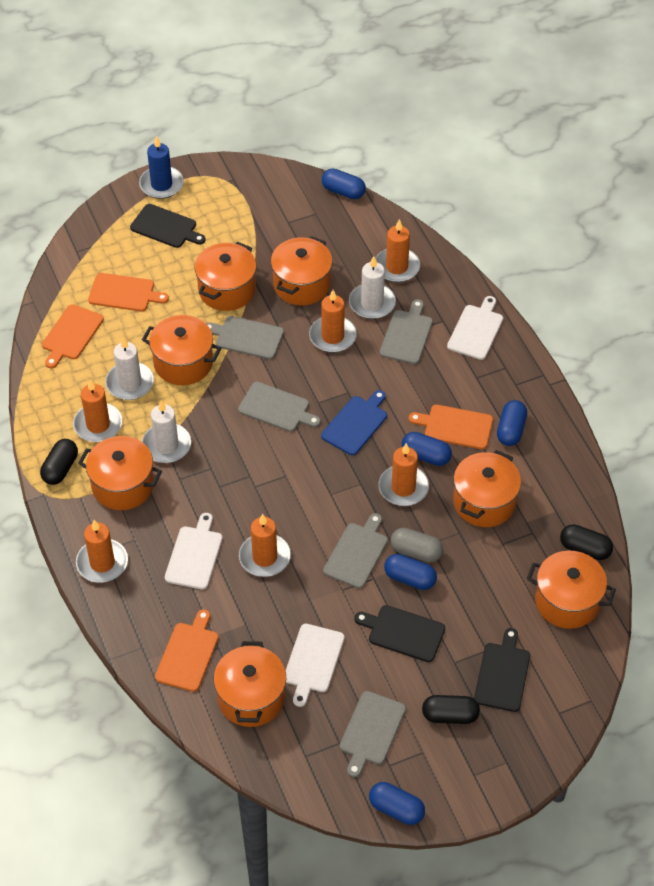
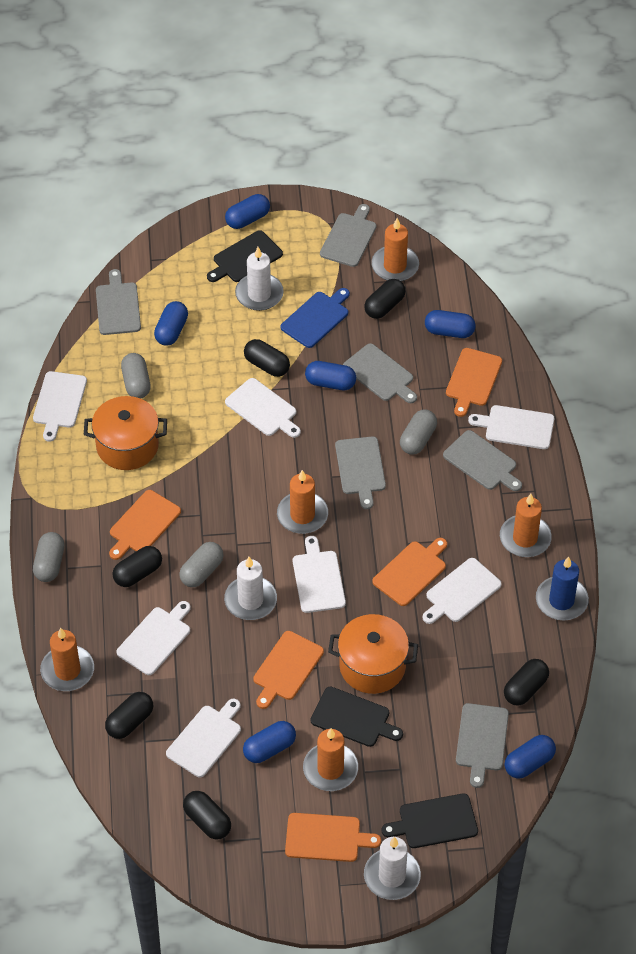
black capsule: 3 -> 6
blue capsule: 5 -> 6
grey capsule: 1 -> 4
grey cutting board: 5 -> 6
orange candle: 6 -> 5
orange cutting board: 4 -> 5
orange pot: 7 -> 2
white cutting board: 3 -> 7

